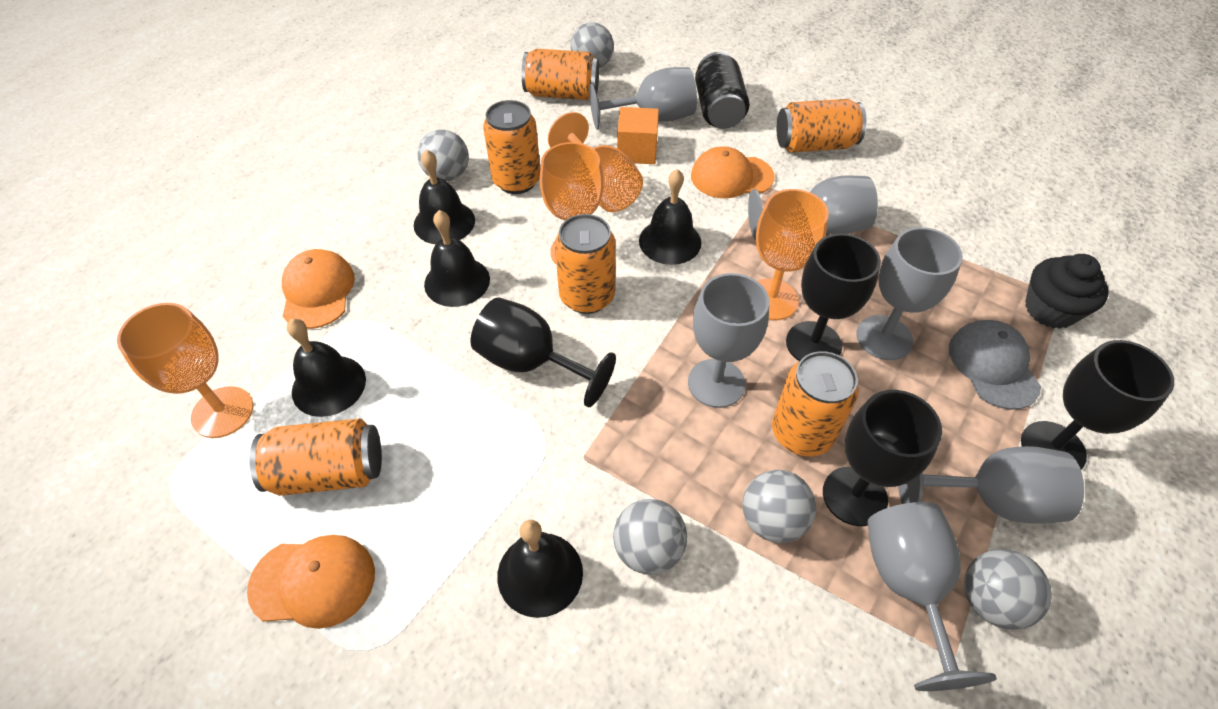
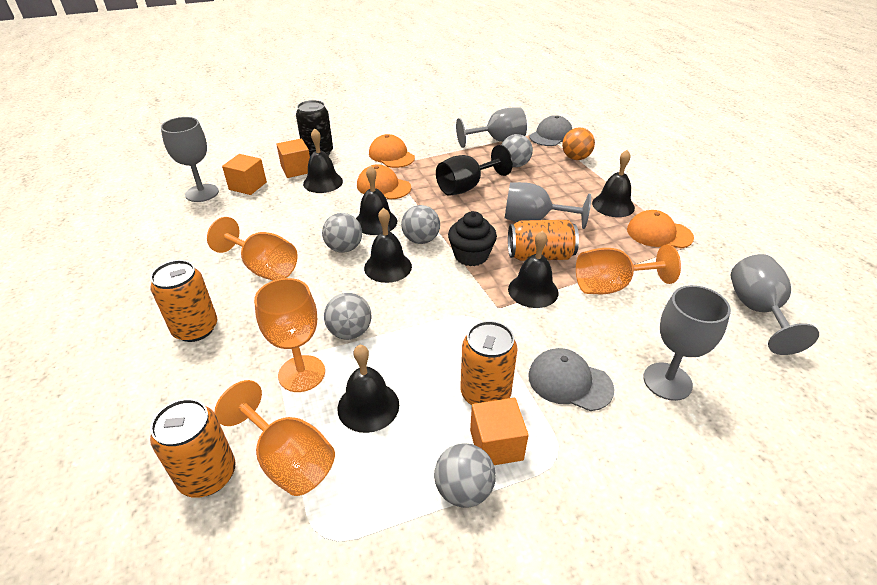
black bell: 5 -> 6
black goblet: 4 -> 1
grey cap: 1 -> 2
grey goblet: 6 -> 5
orange ball: 0 -> 1
orange can: 6 -> 4
orange cube: 1 -> 3

